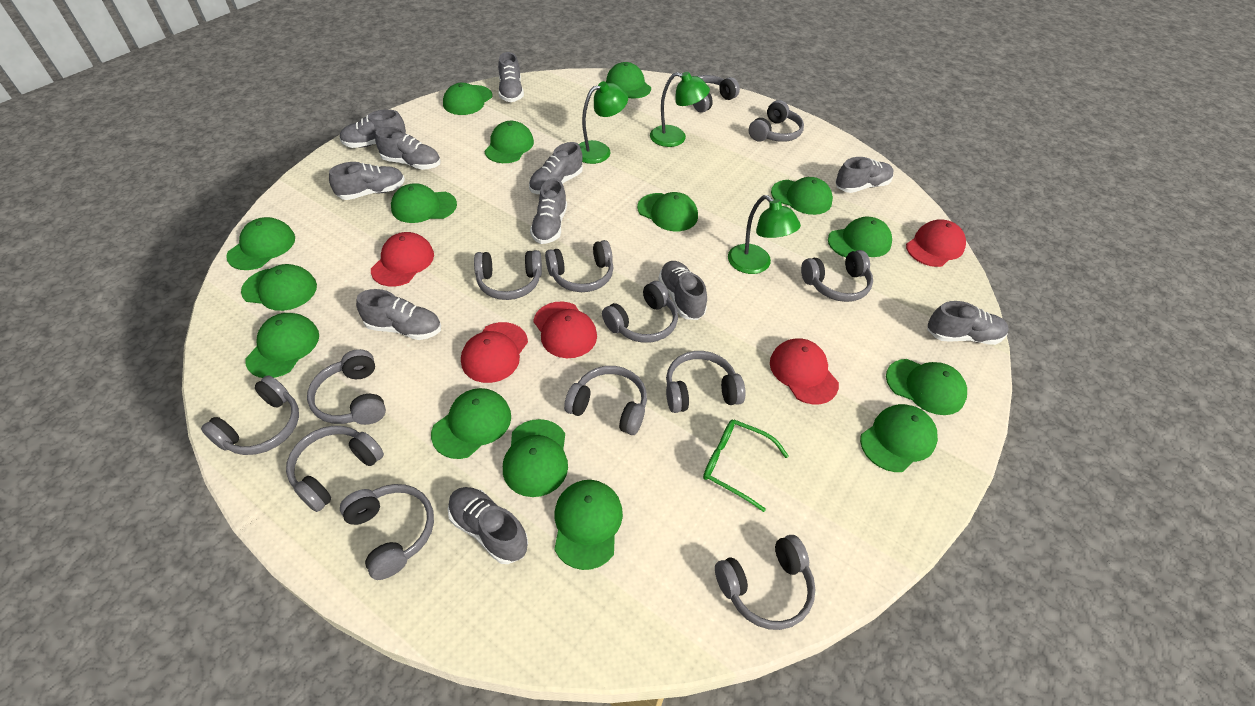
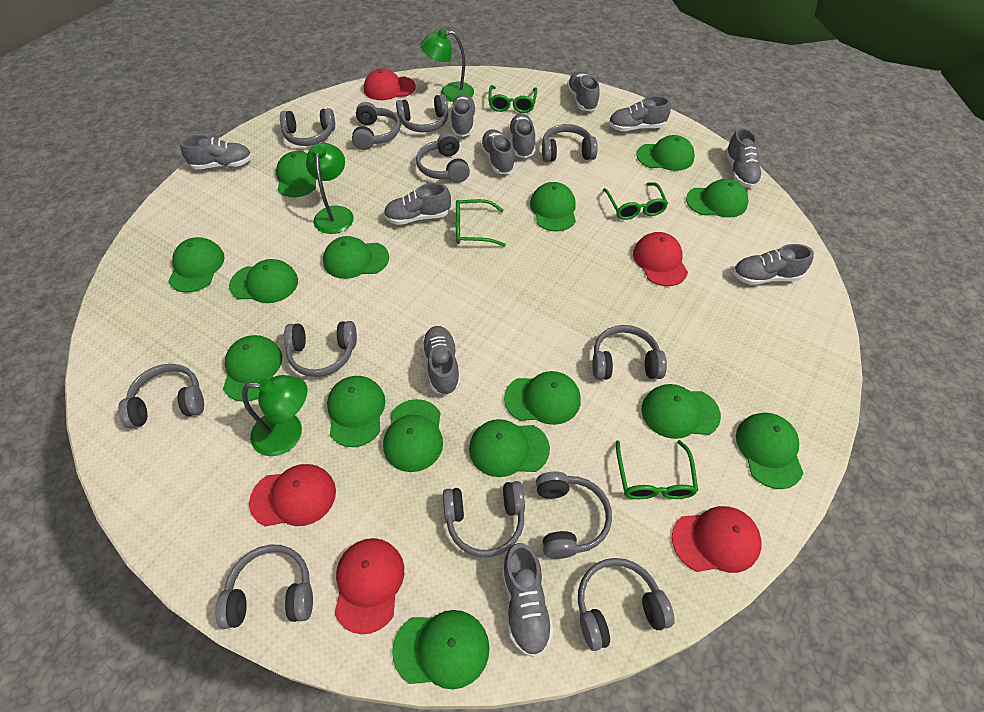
green glasses: 1 -> 4
grey headphones: 13 -> 12

